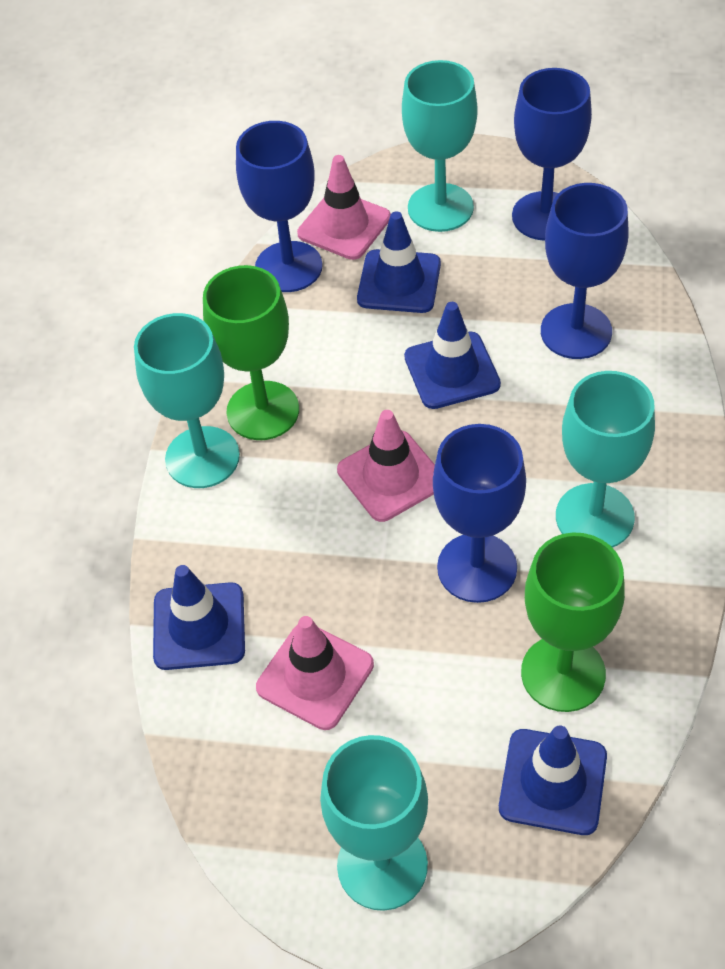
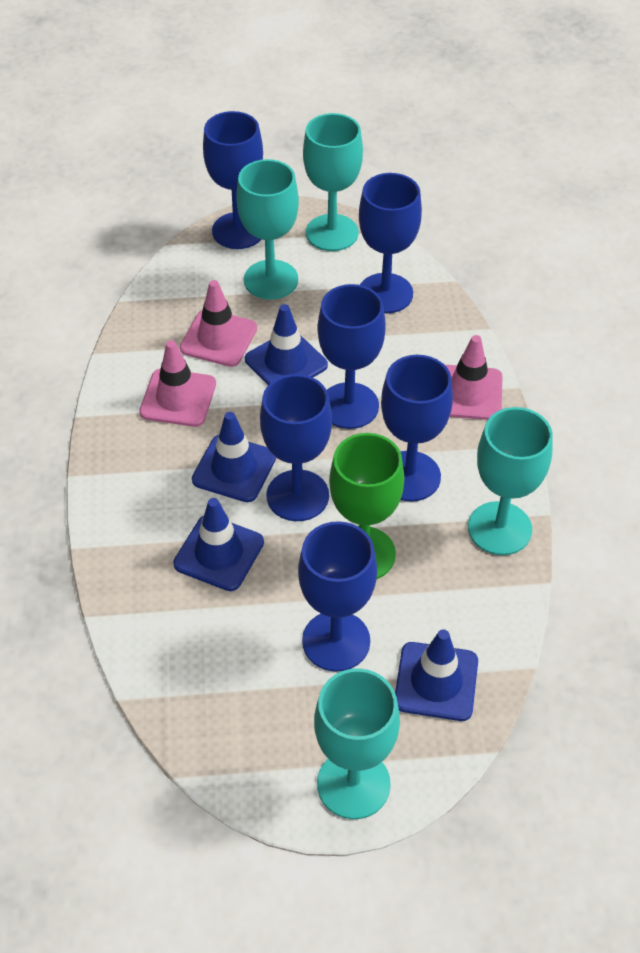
blue goblet: 4 -> 6
green goblet: 2 -> 1

